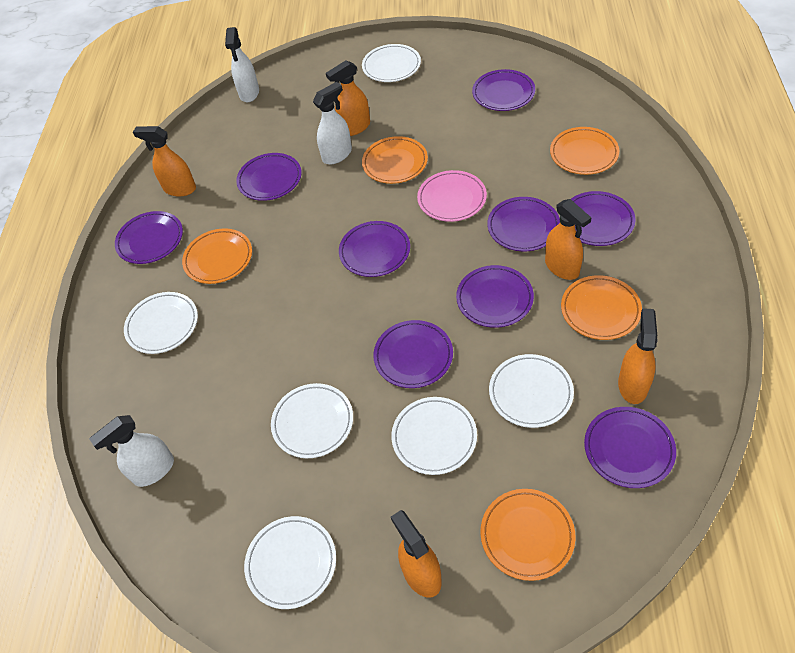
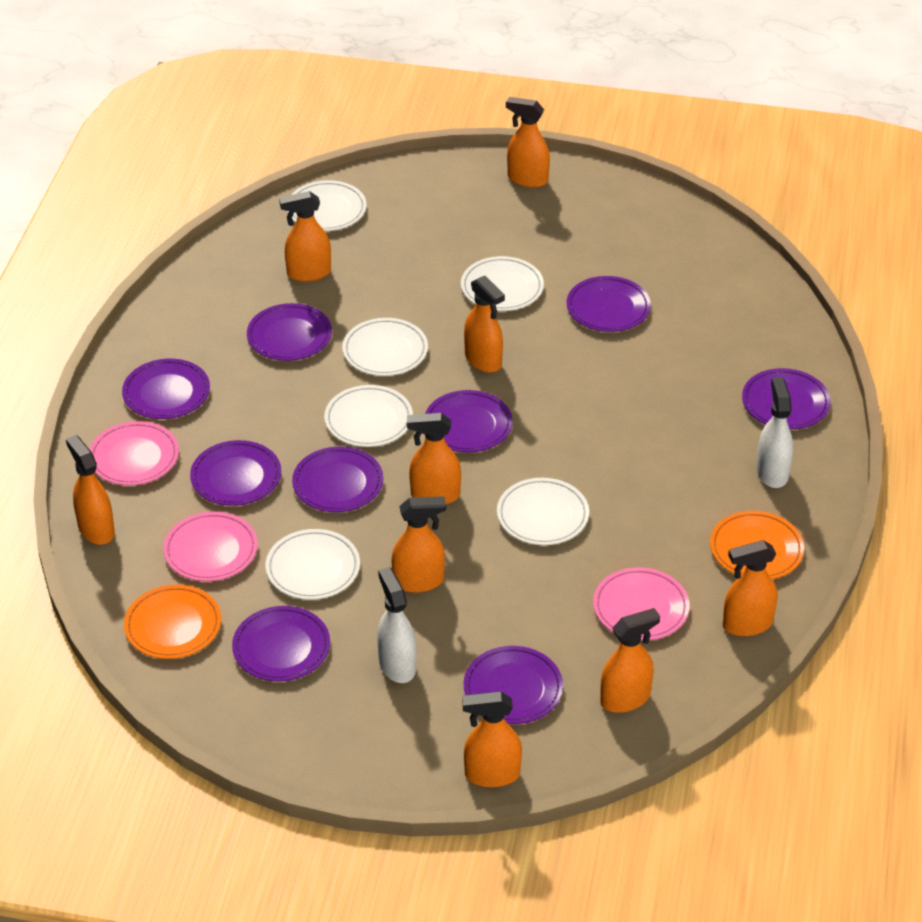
orange plate: 5 -> 2
orange spray bottle: 5 -> 9
pink plate: 1 -> 3
white spray bottle: 3 -> 2

